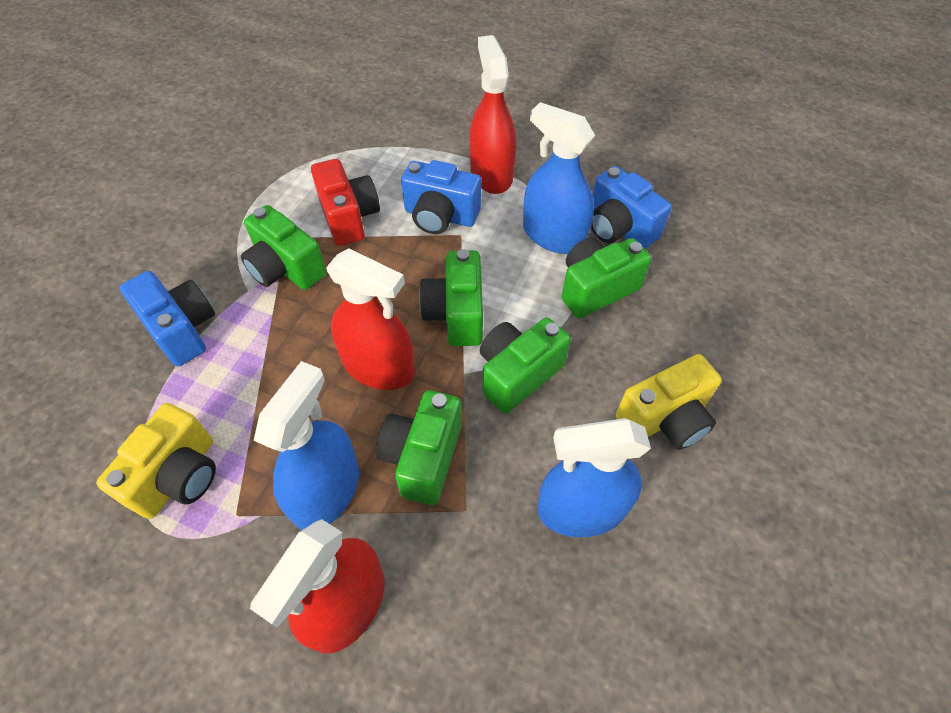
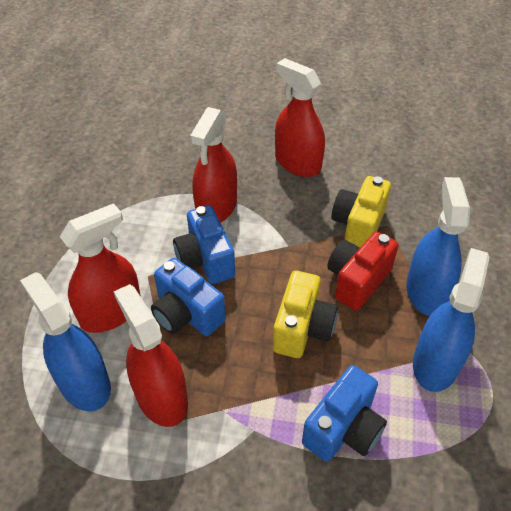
green camera: 5 -> 0
red spray bottle: 3 -> 4

